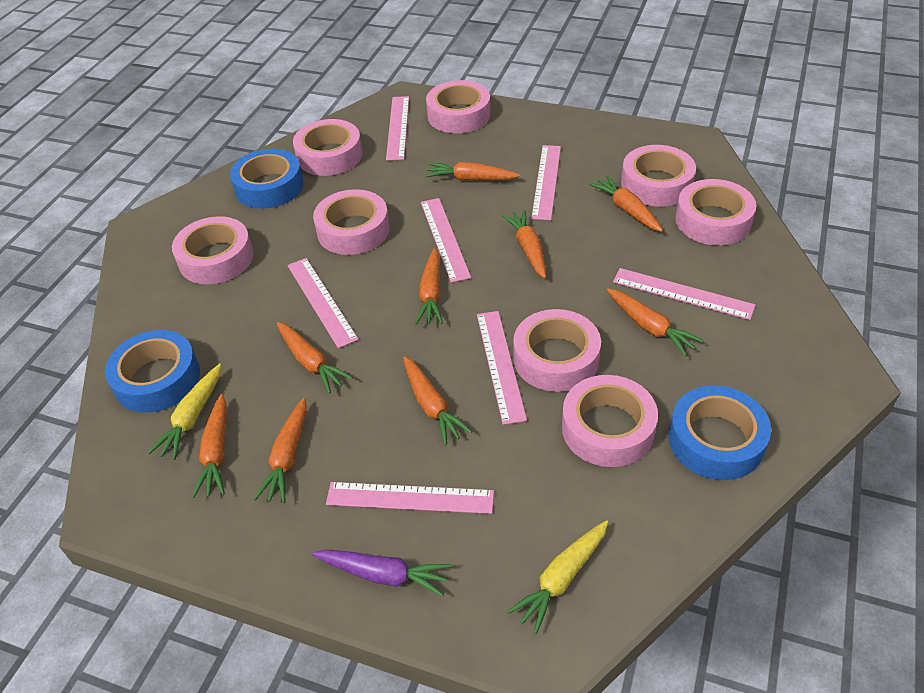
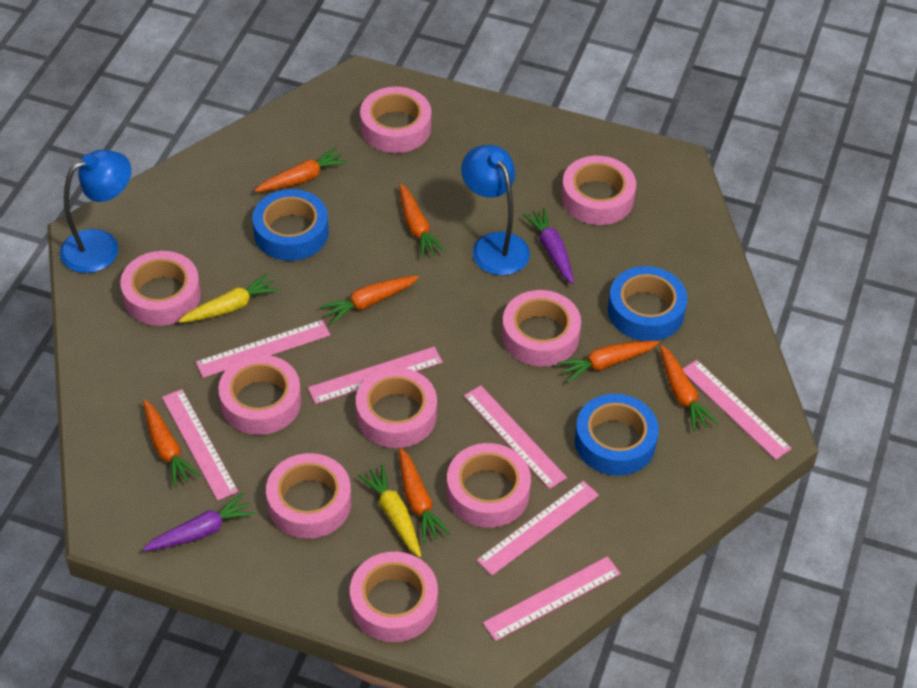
blue lamp: 0 -> 2
orange carrot: 9 -> 7
pink tape: 8 -> 9
purple carrot: 1 -> 2

